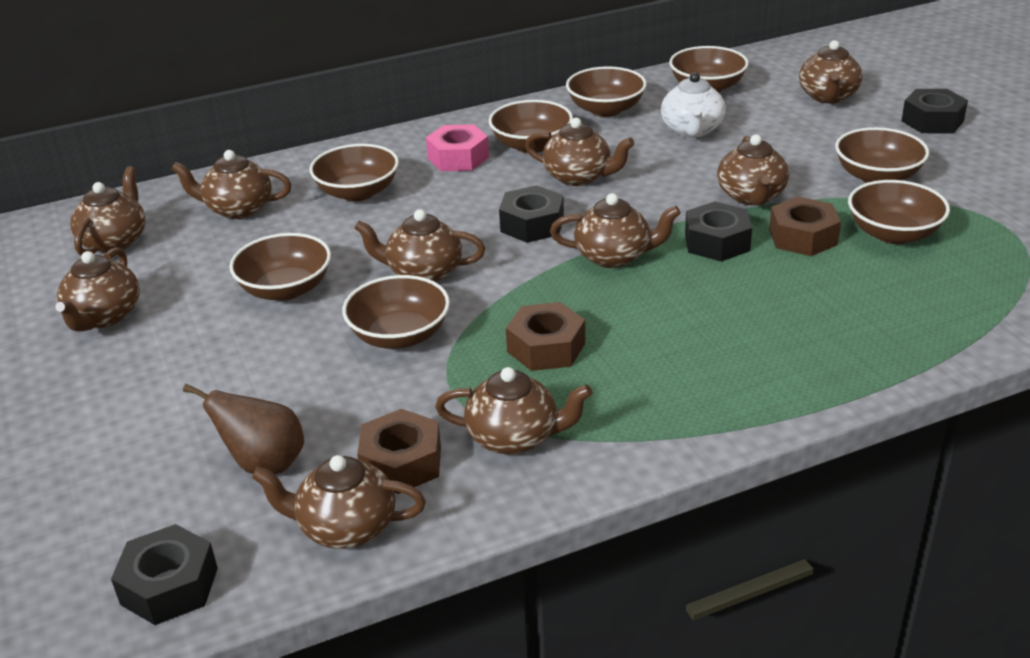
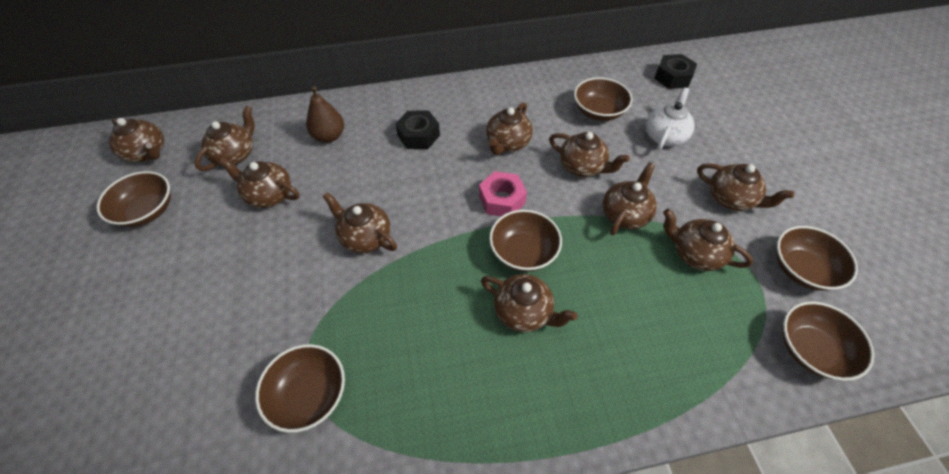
black nut: 4 -> 2
brown bowl: 8 -> 6
brown nut: 3 -> 0

